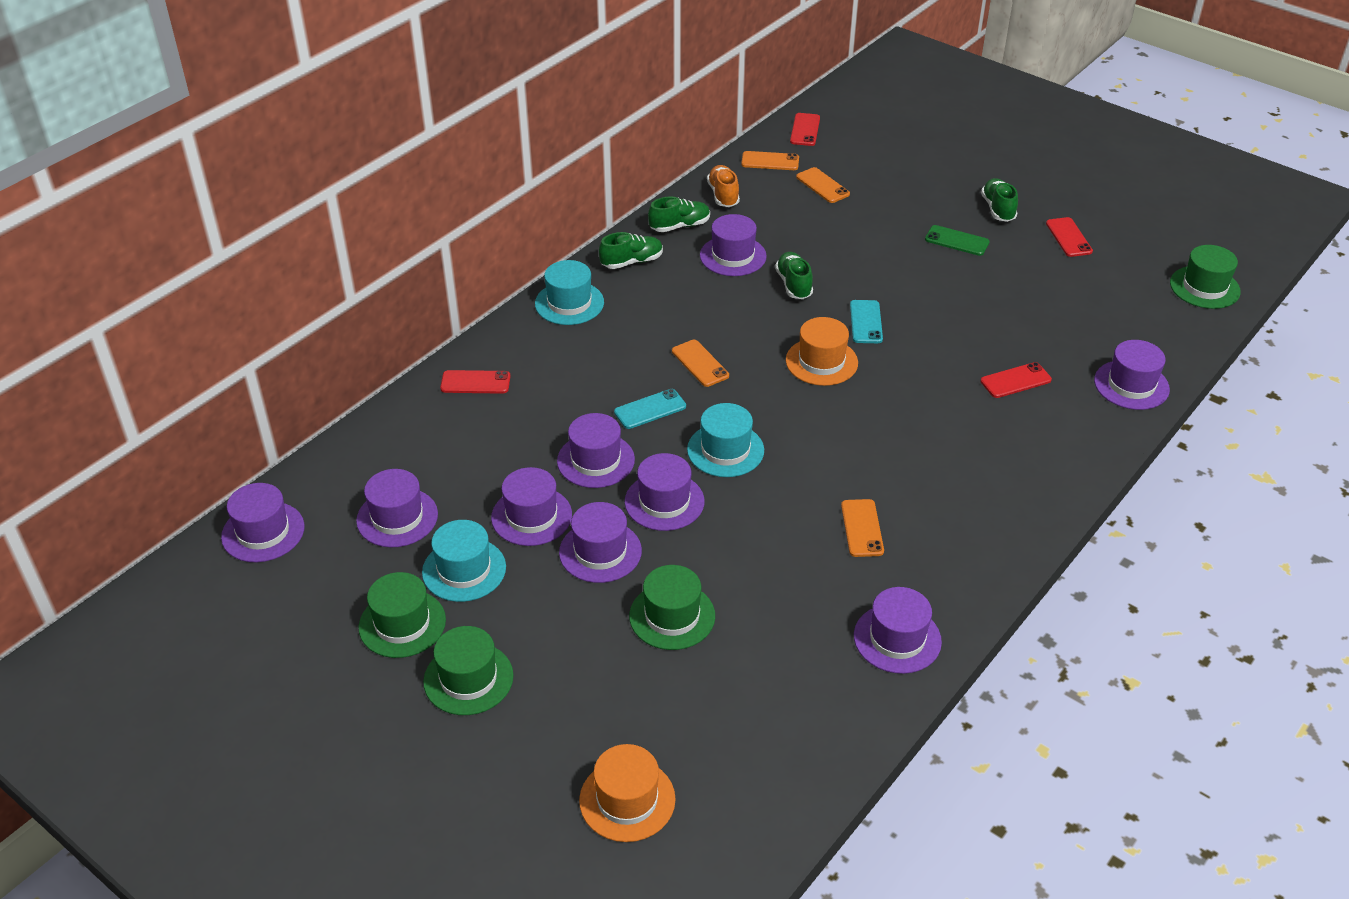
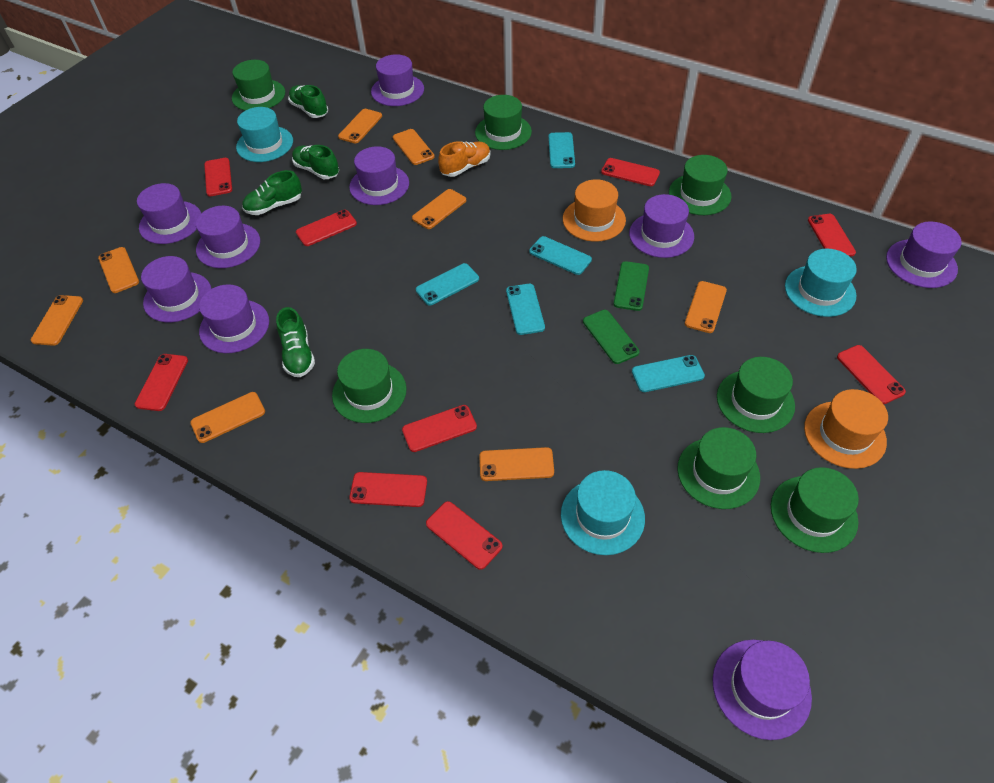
green hat: 4 -> 7
green phone: 1 -> 2
orange phone: 4 -> 8
red phone: 4 -> 9
turquoise phone: 2 -> 5

